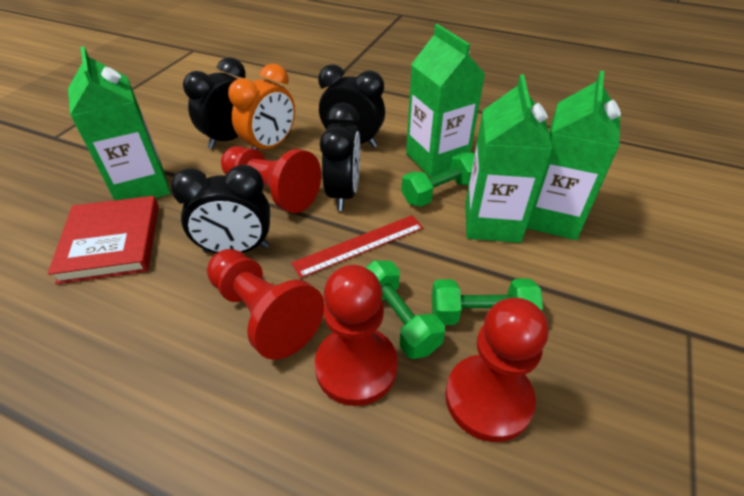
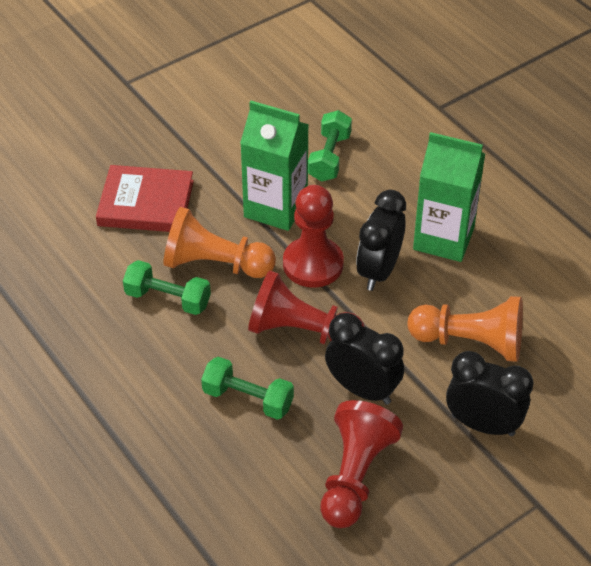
black clock: 4 -> 3
green carton: 4 -> 2
orange clock: 1 -> 0
orange pawn: 0 -> 2
red pawn: 4 -> 3
red ruler: 1 -> 0

